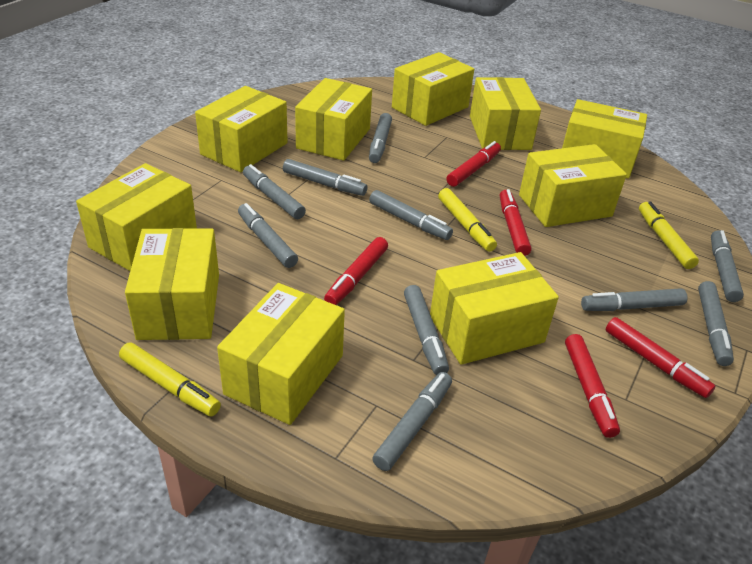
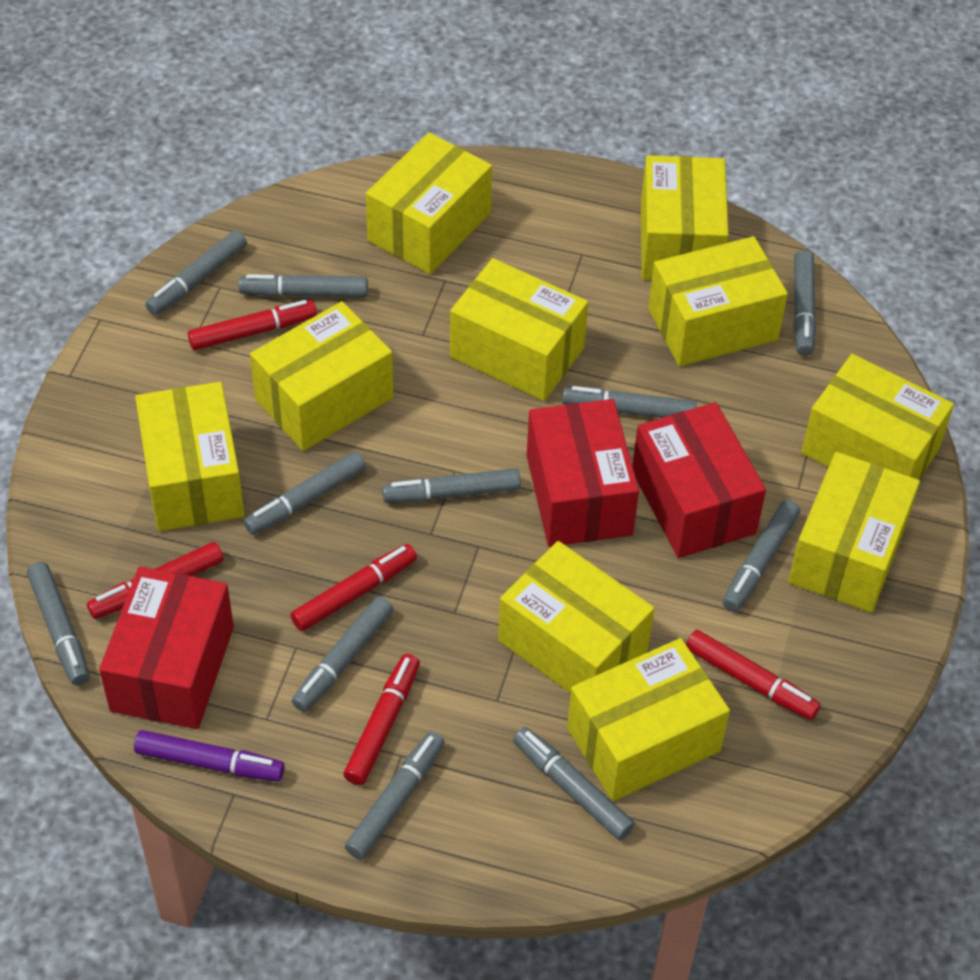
grey marker: 10 -> 11
purple marker: 0 -> 1
red box: 0 -> 3
yellow marker: 3 -> 0

